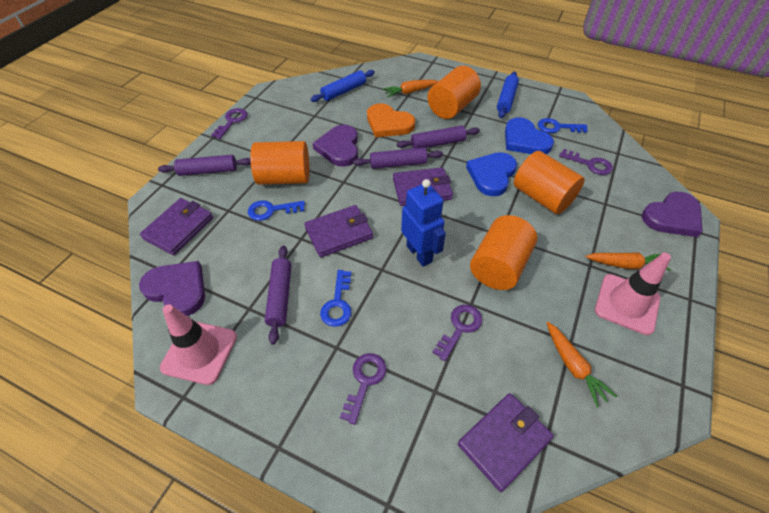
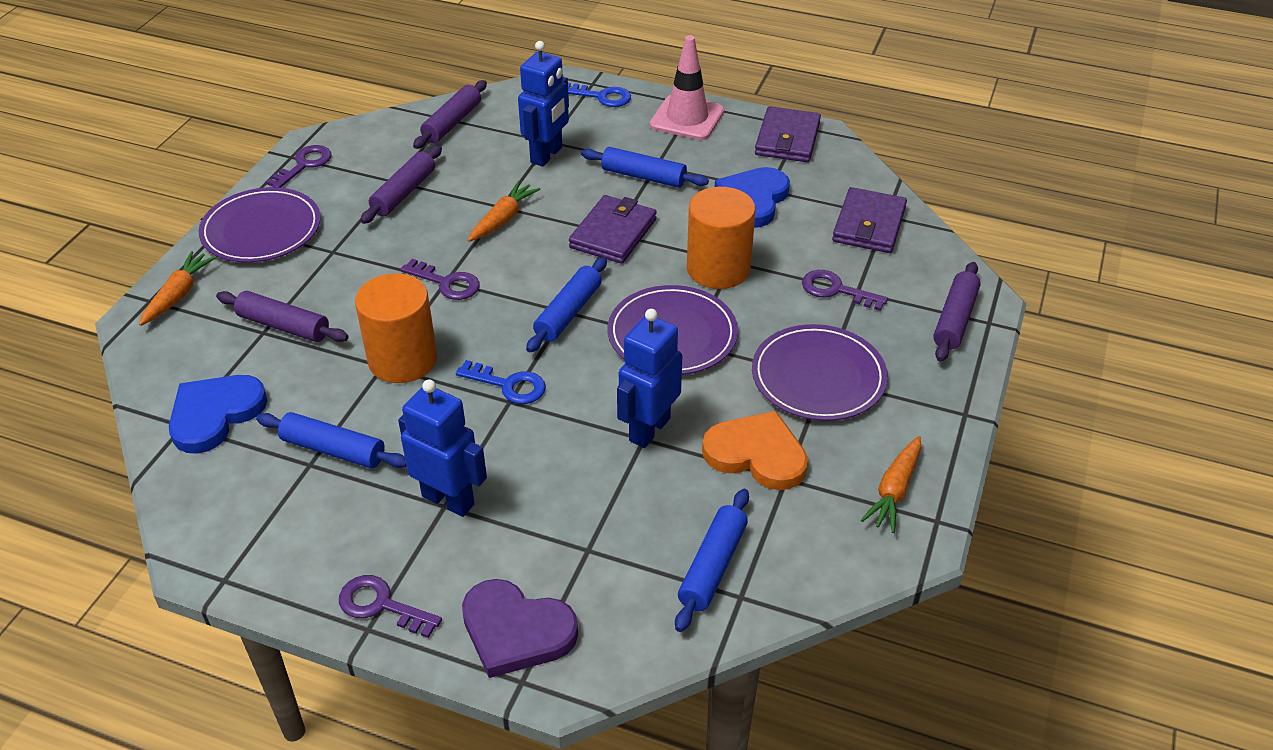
blue key: 3 -> 2
blue robot: 1 -> 3
blue rolling pin: 2 -> 4
orange cylinder: 4 -> 2
pink traffic cone: 2 -> 1
purple heart: 3 -> 1
purple plate: 0 -> 3
purple wallet: 4 -> 3

